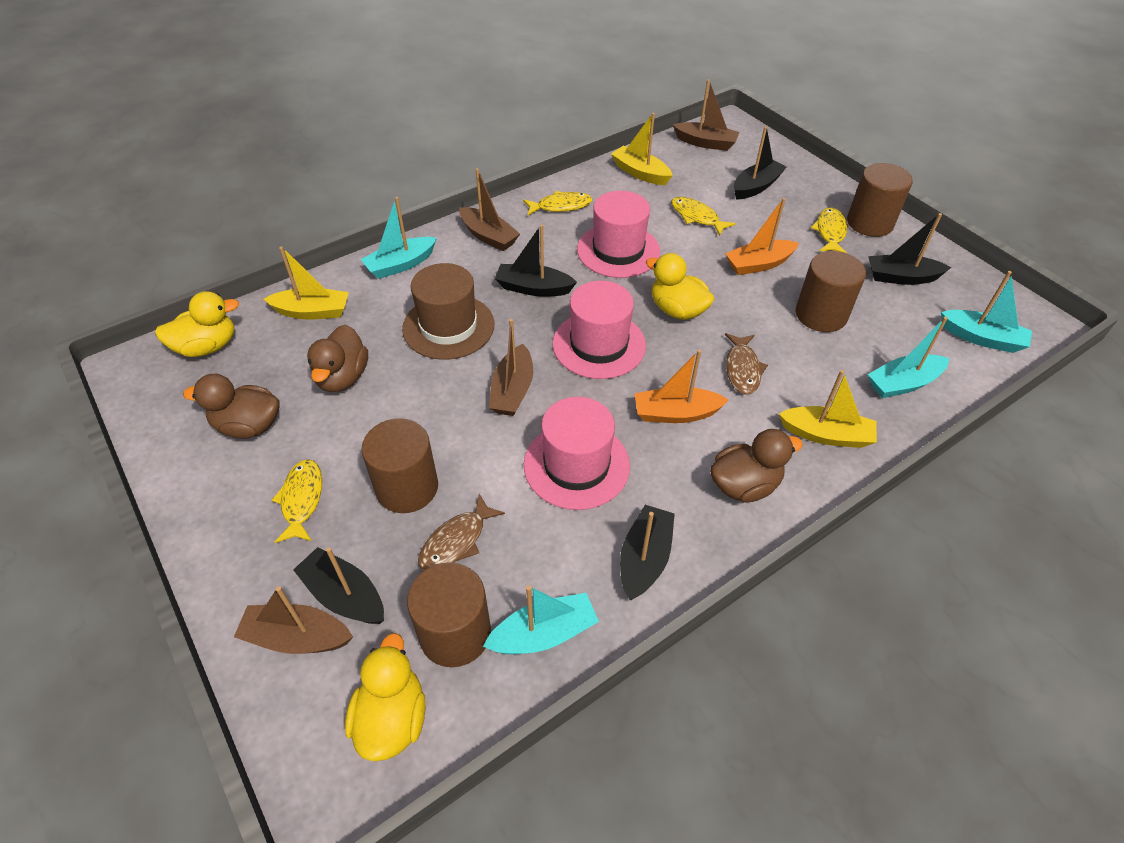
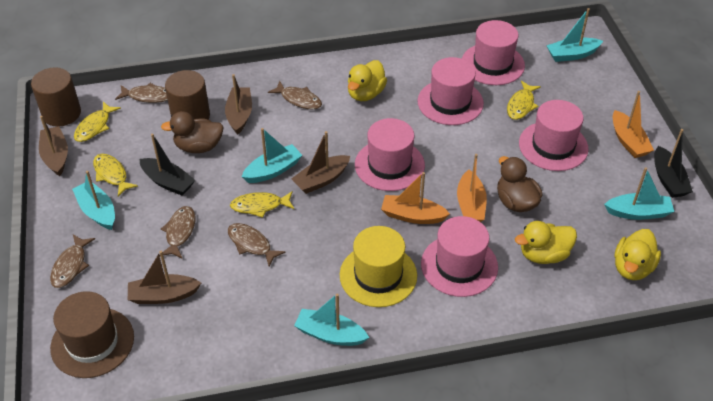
black boat: 5 -> 2
brown cylinder: 4 -> 2
brown duck: 3 -> 2
brown fish: 2 -> 5
orange boat: 2 -> 3
pink hat: 3 -> 5
turquoise boat: 4 -> 5
yellow boat: 3 -> 0
yellow hat: 0 -> 1

